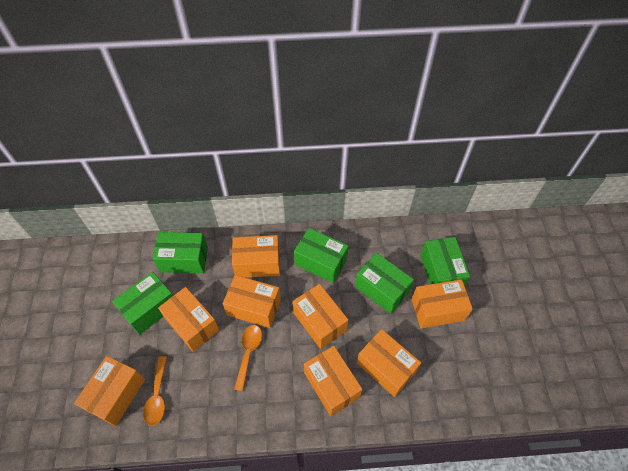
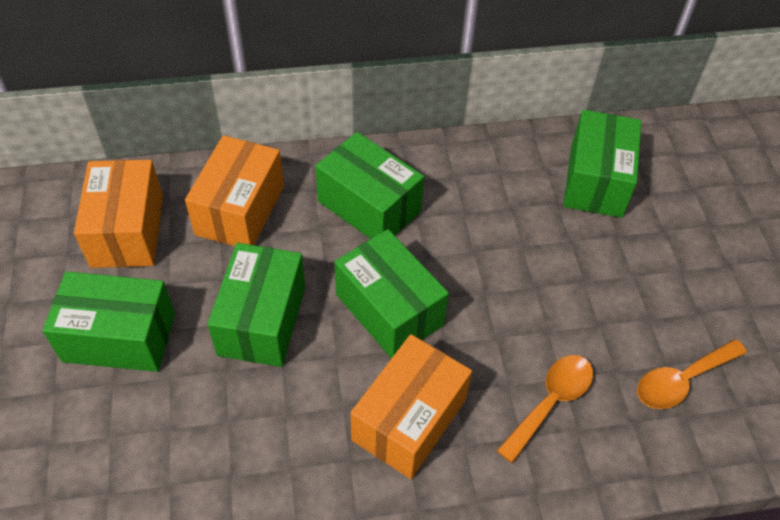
orange box: 8 -> 3

